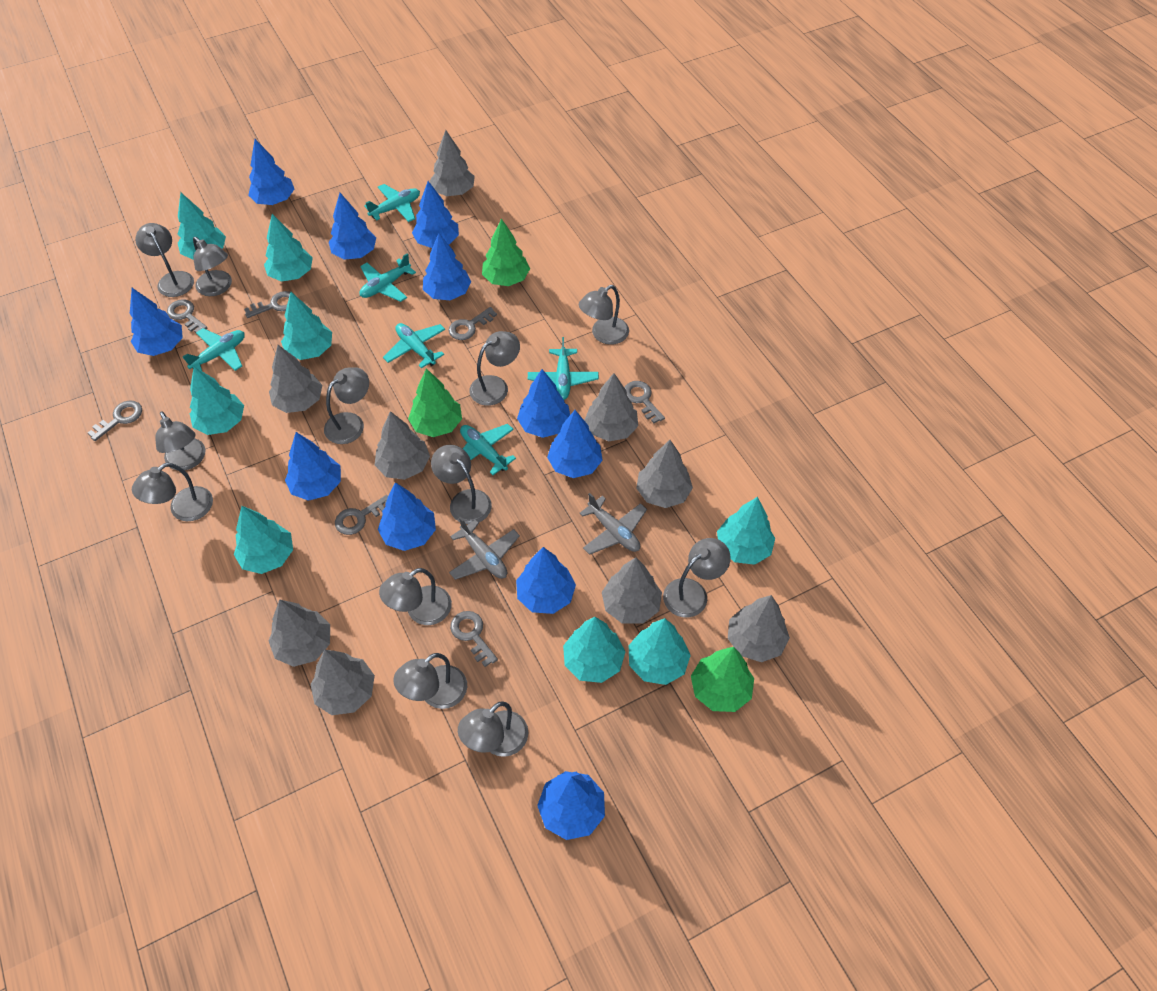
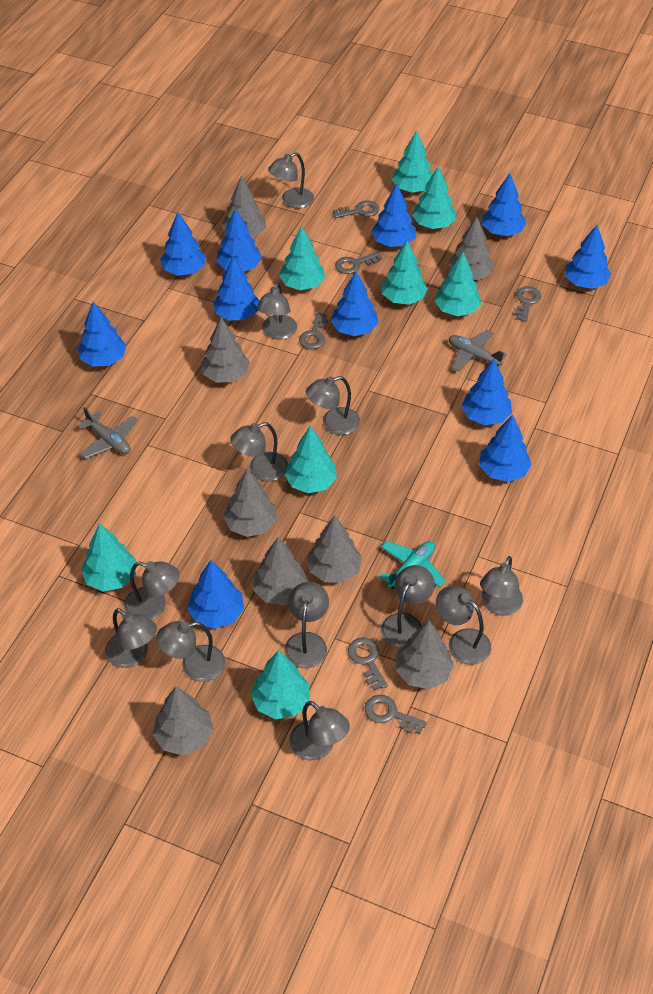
green tree: 3 -> 0
grey key: 7 -> 6
grey tree: 9 -> 8
turquoise plane: 6 -> 1

